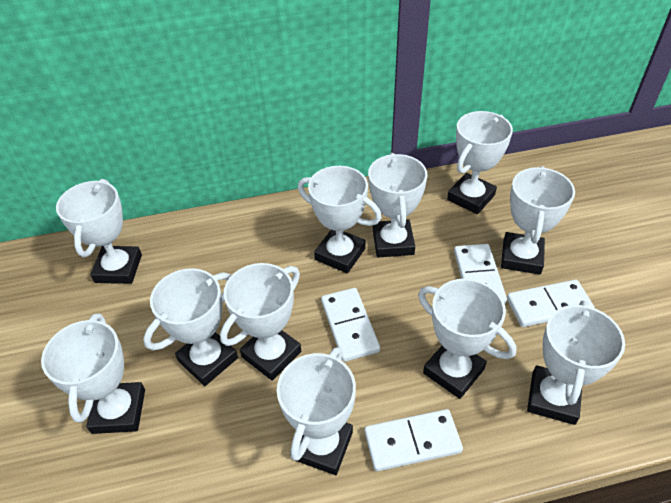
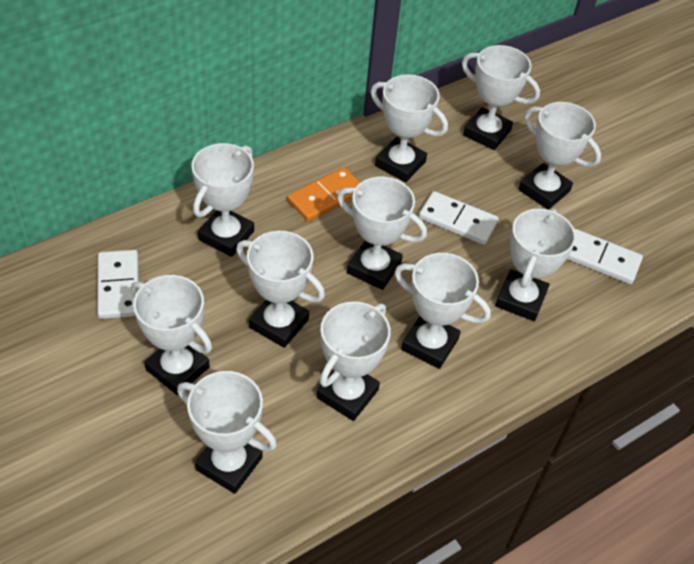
orange domino: 0 -> 1
white domino: 4 -> 3

